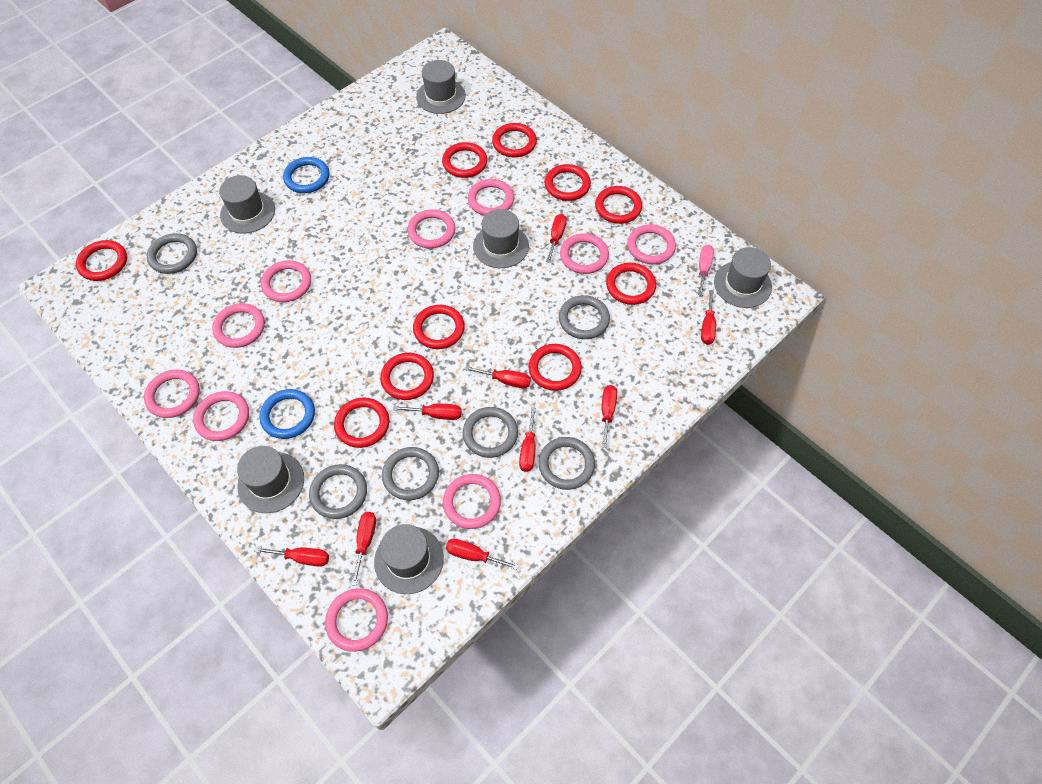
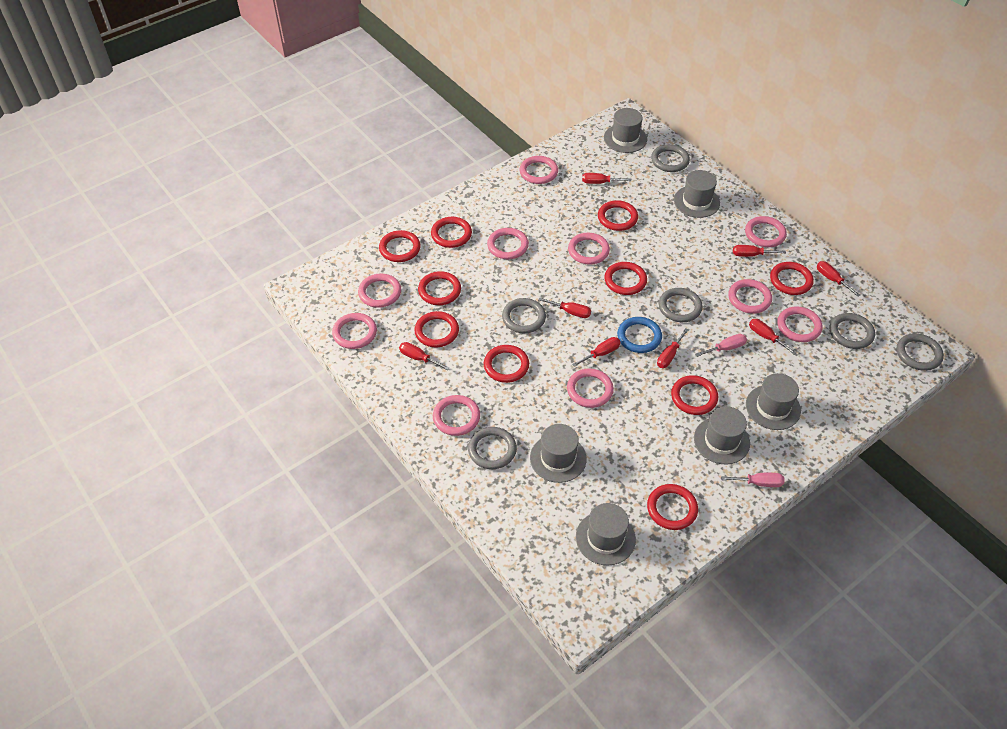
blue ring: 2 -> 1
pink screwdriver: 1 -> 2
red screwdriver: 9 -> 8

